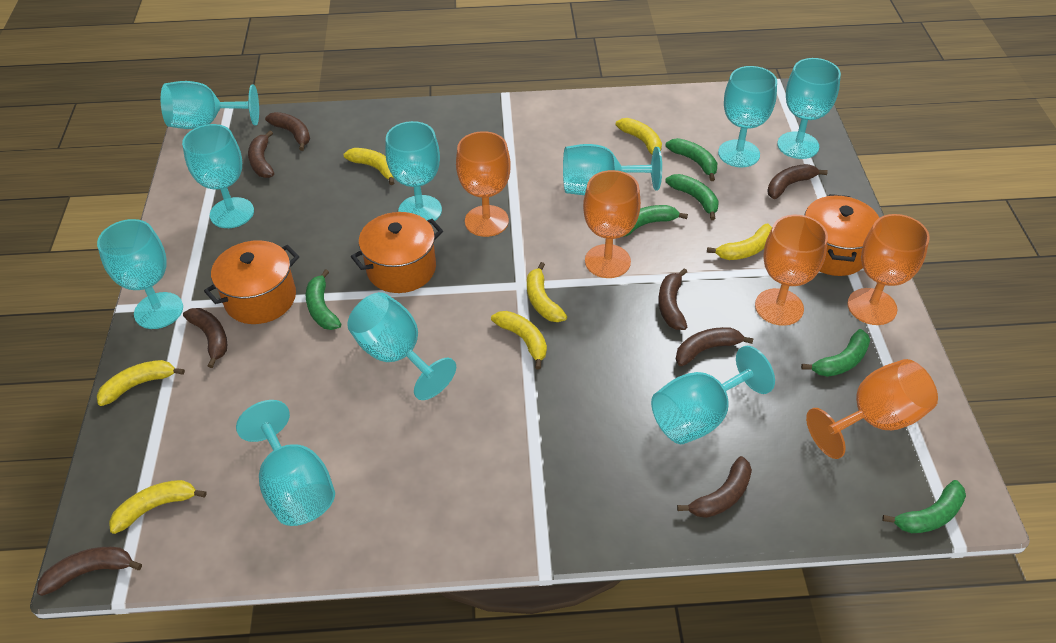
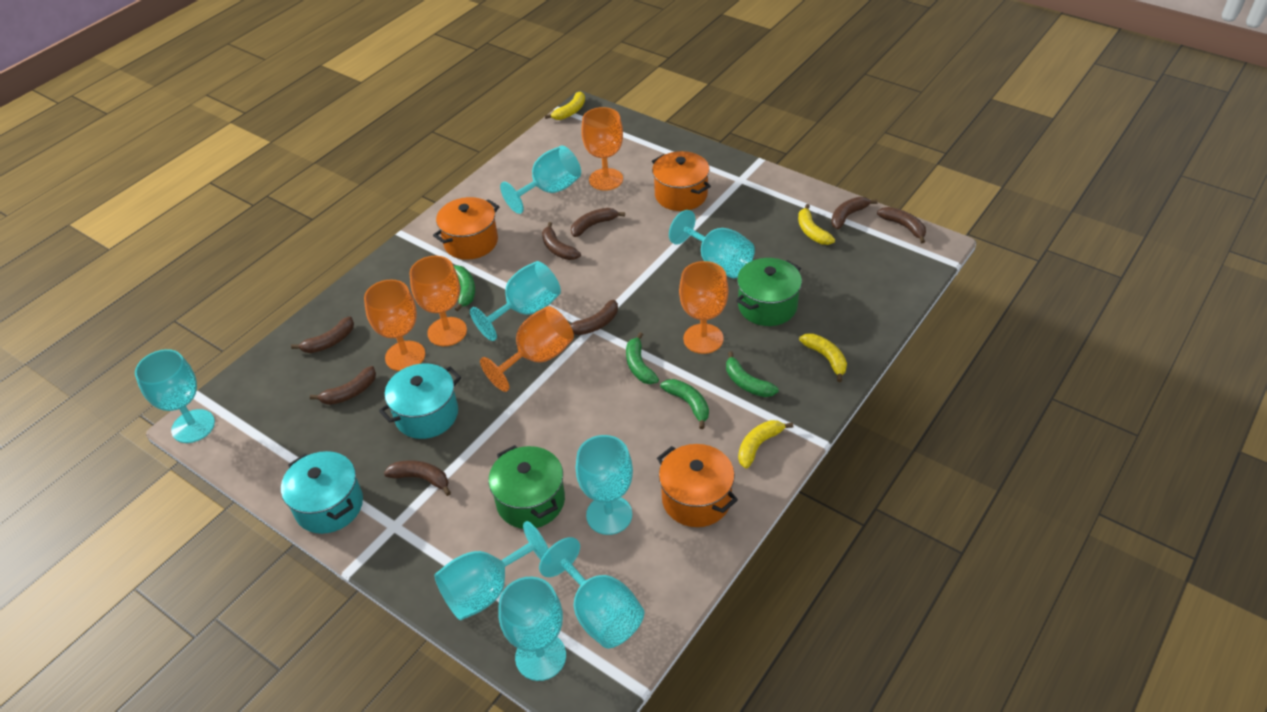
green banana: 6 -> 4
green pot: 0 -> 2
turquoise goblet: 10 -> 8
turquoise pot: 0 -> 2
yellow banana: 7 -> 4

